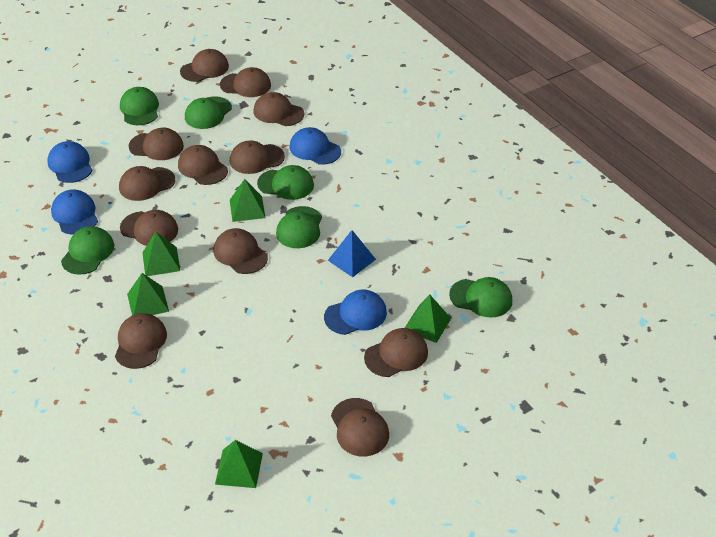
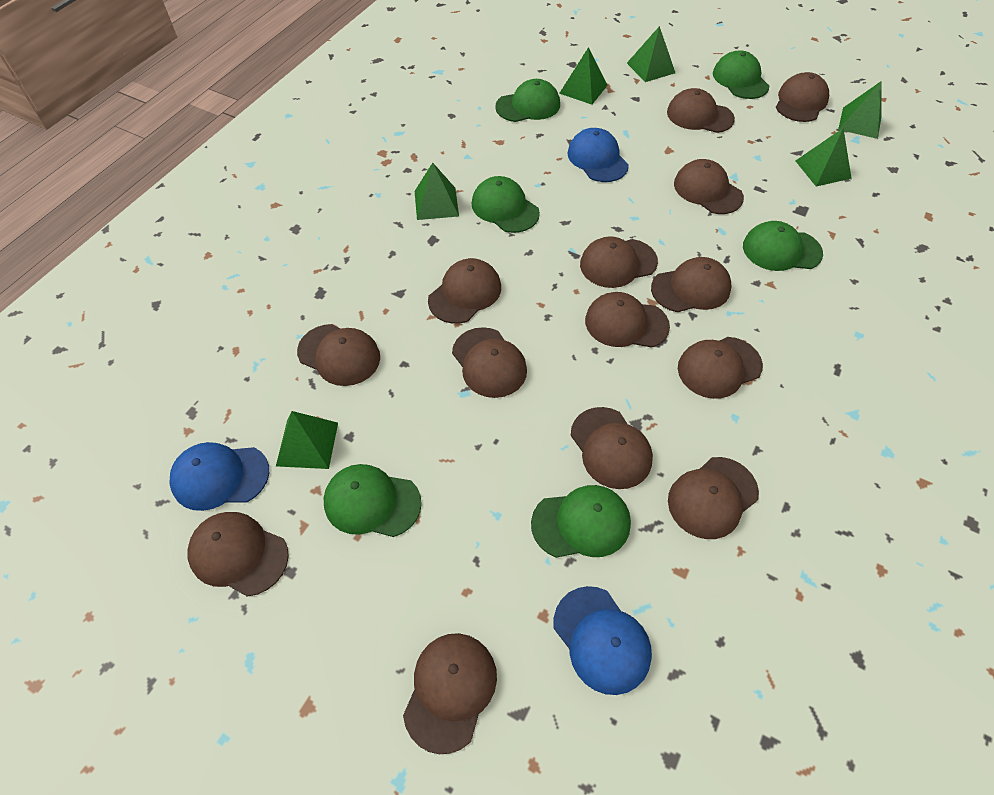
blue cap: 4 -> 3
blue pyramid: 1 -> 0
brown cap: 12 -> 14
green pyramid: 5 -> 6

